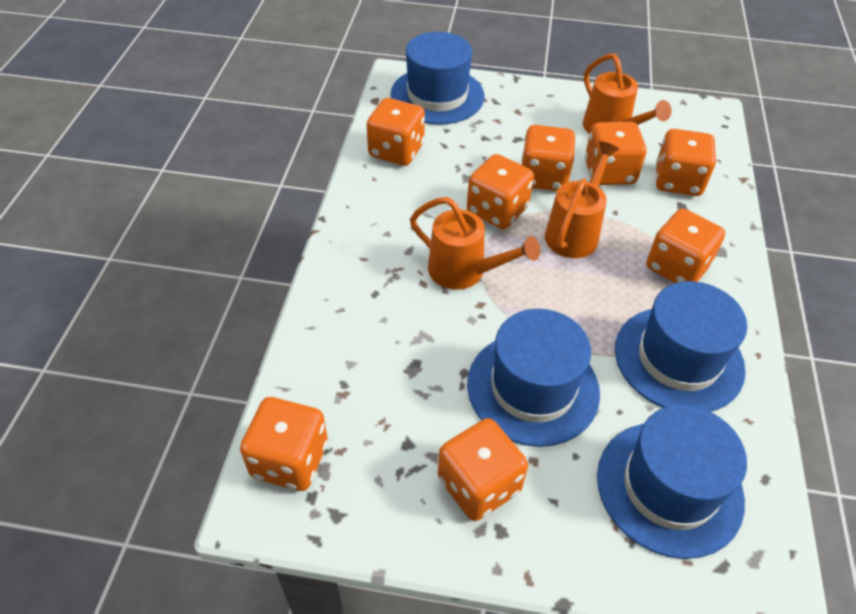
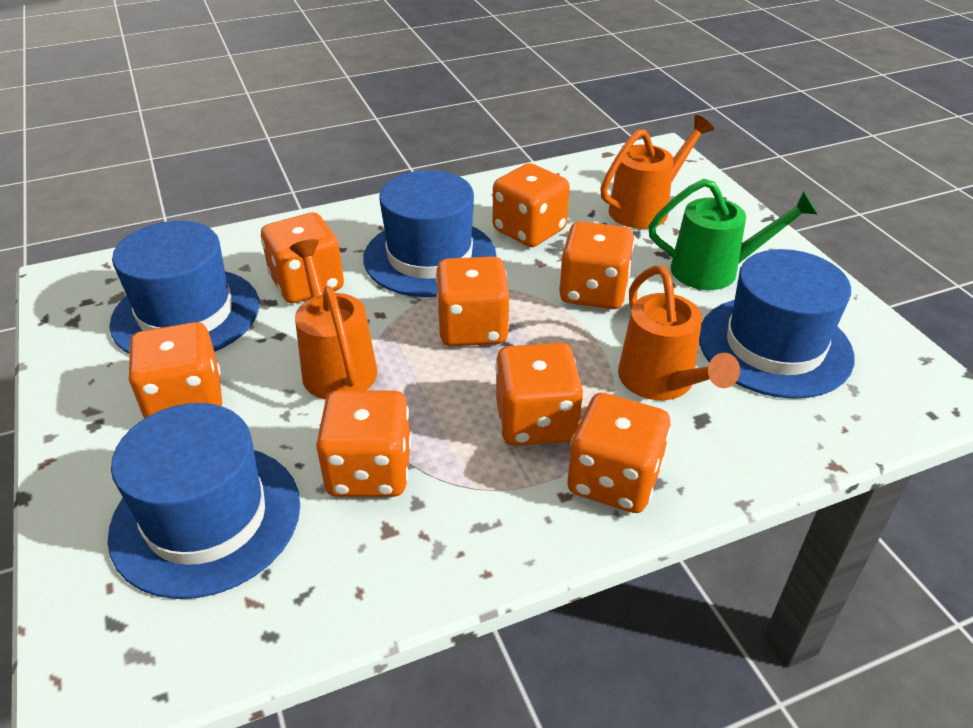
green watering can: 0 -> 1

